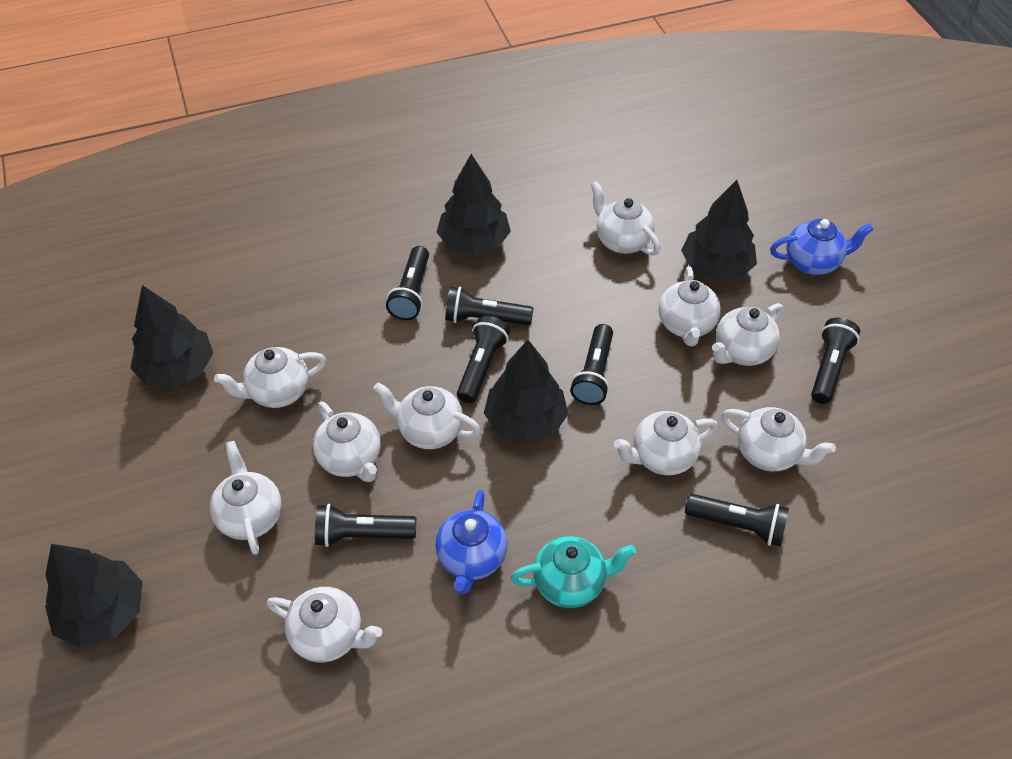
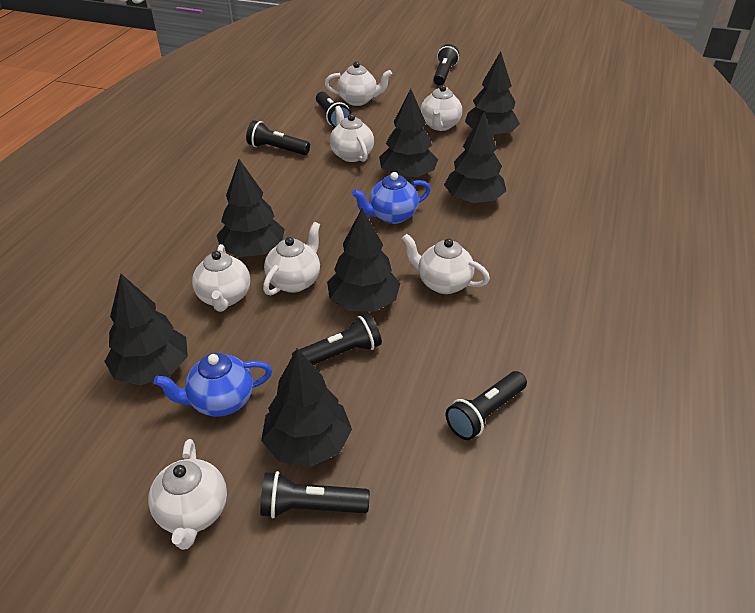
black flashlight: 7 -> 6
black tree: 5 -> 7
turquoise teapot: 1 -> 0
white teapot: 10 -> 7

